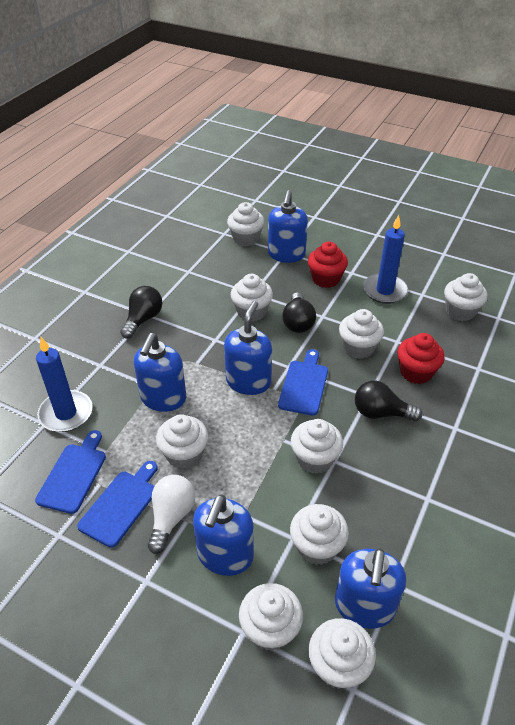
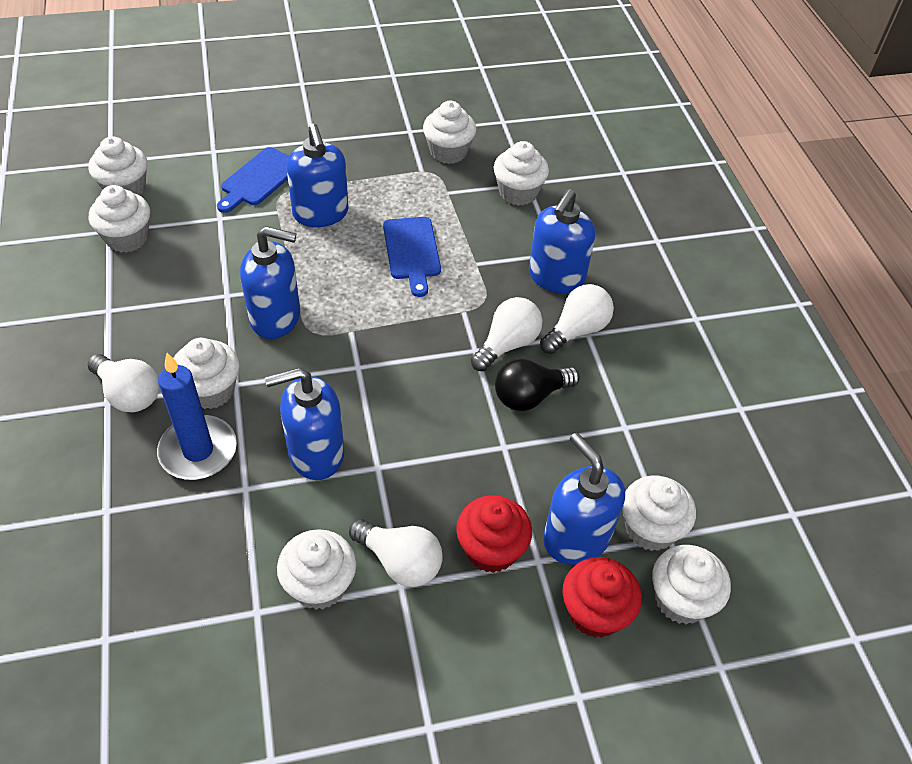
black light bulb: 3 -> 1
blue candle: 2 -> 1
blue cutting board: 3 -> 2
white cupcake: 9 -> 8
white light bulb: 1 -> 4

